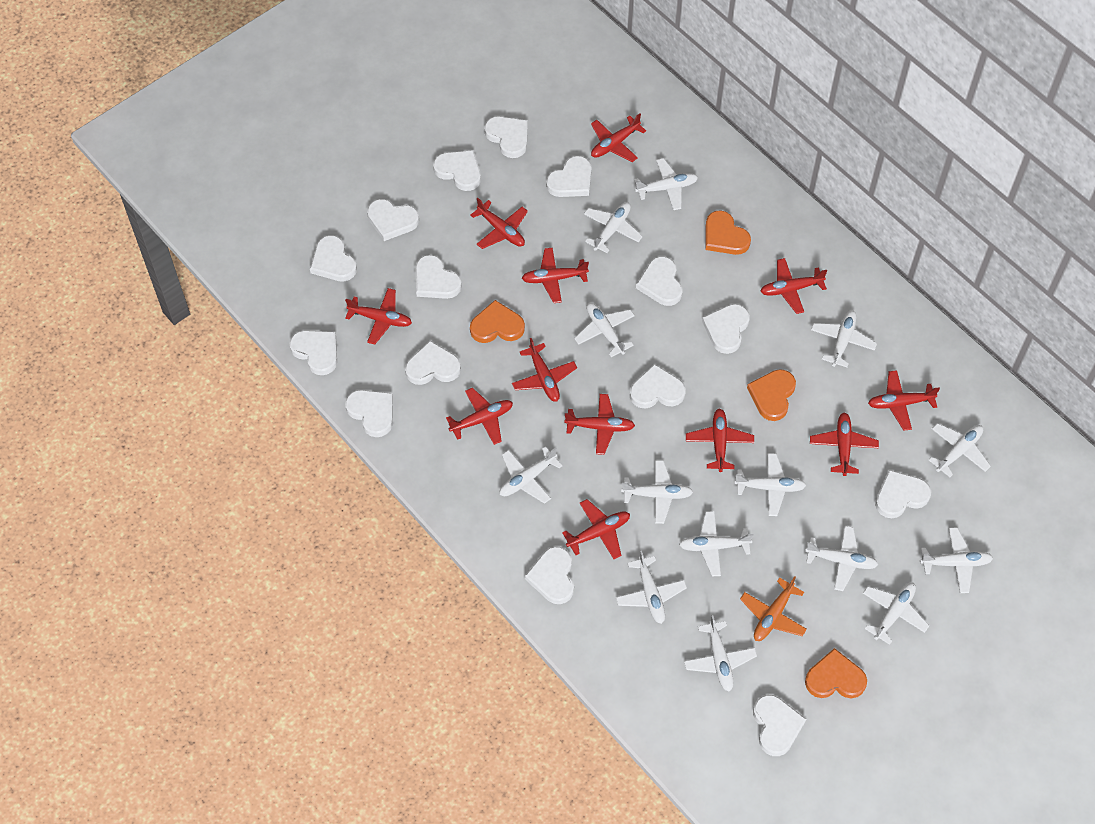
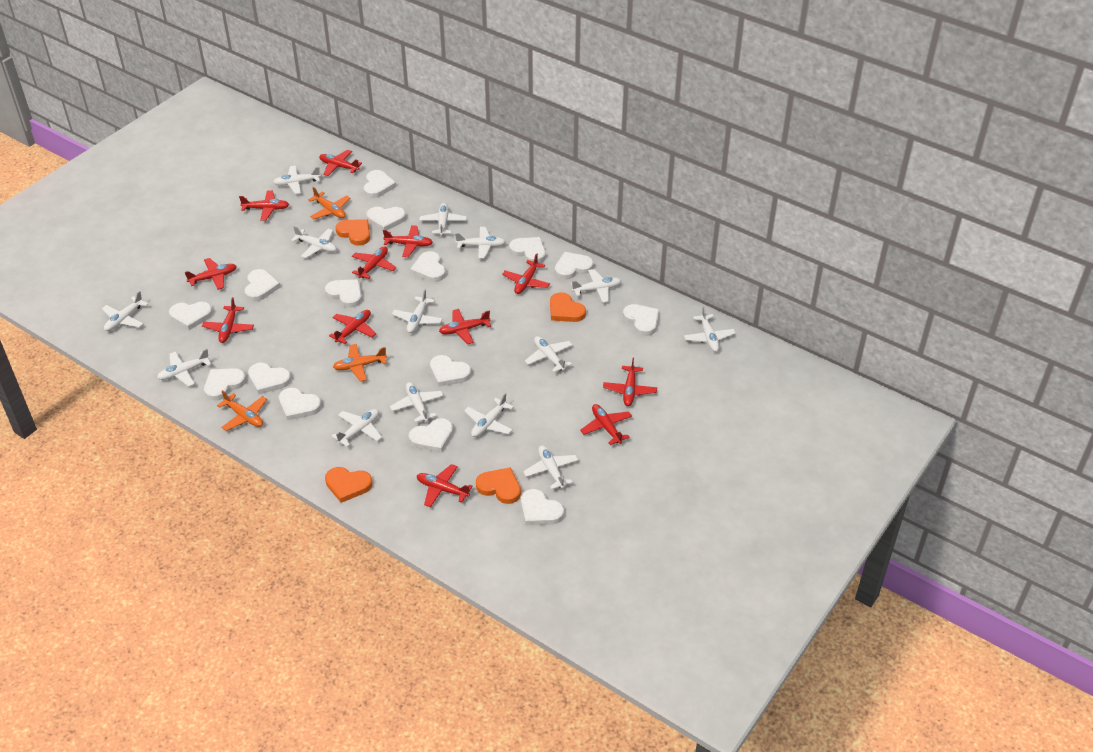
orange plane: 1 -> 3

